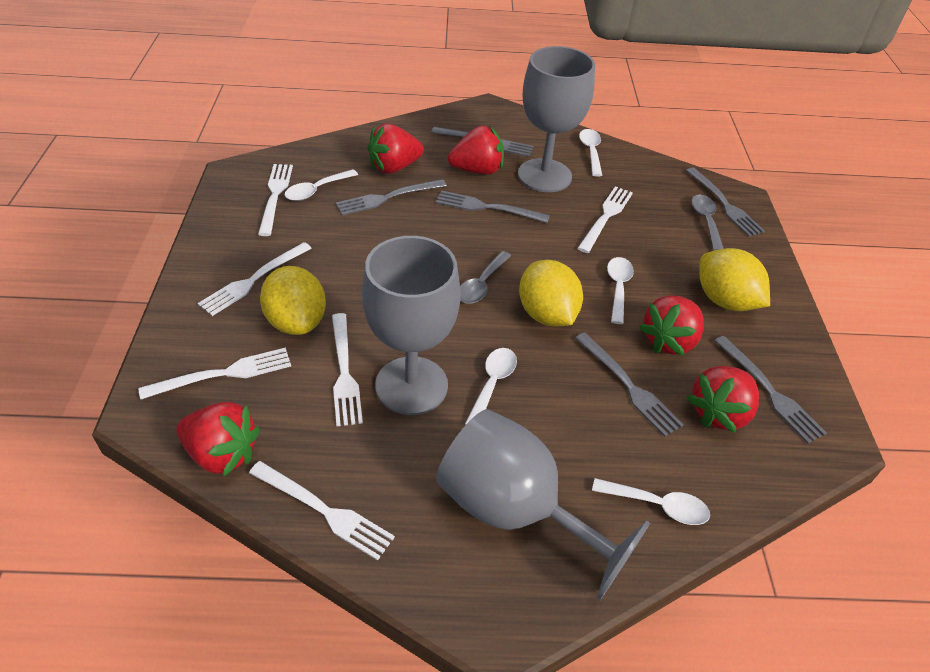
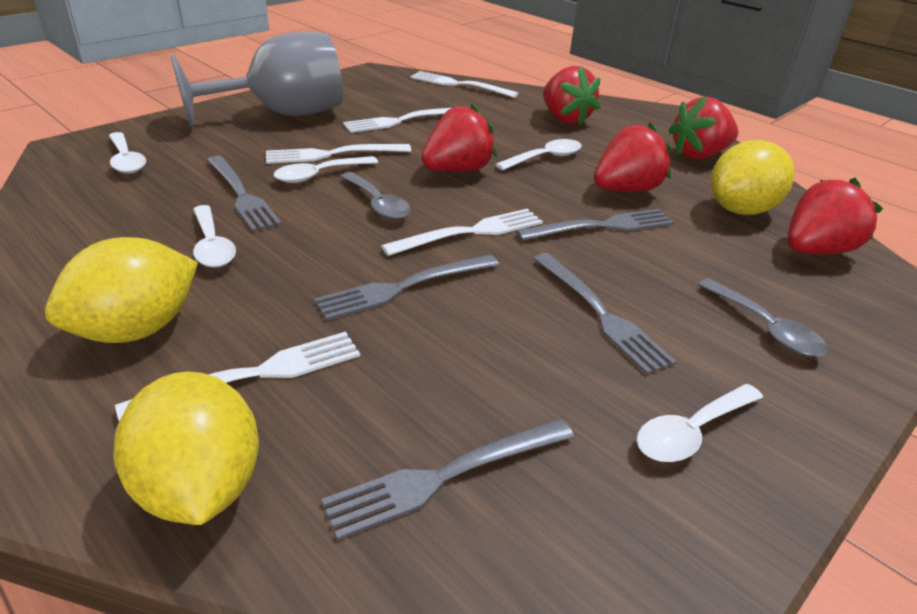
grey fork: 6 -> 5
grey goblet: 3 -> 1
white fork: 6 -> 5

